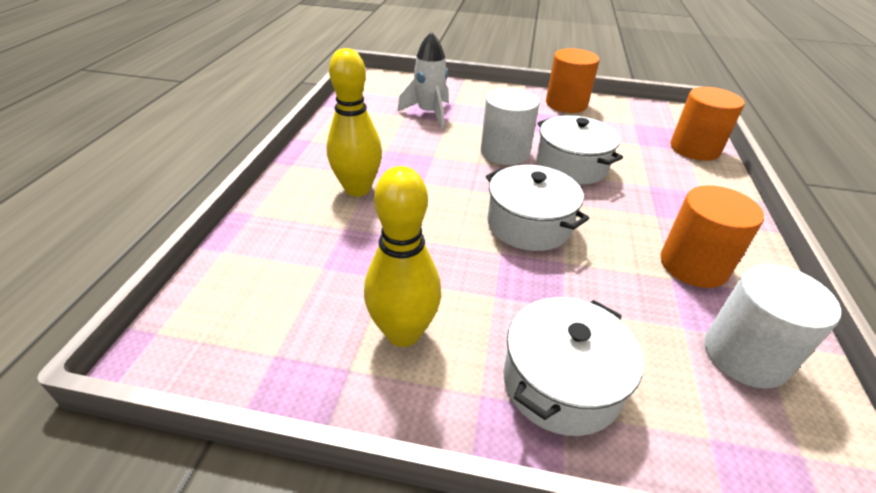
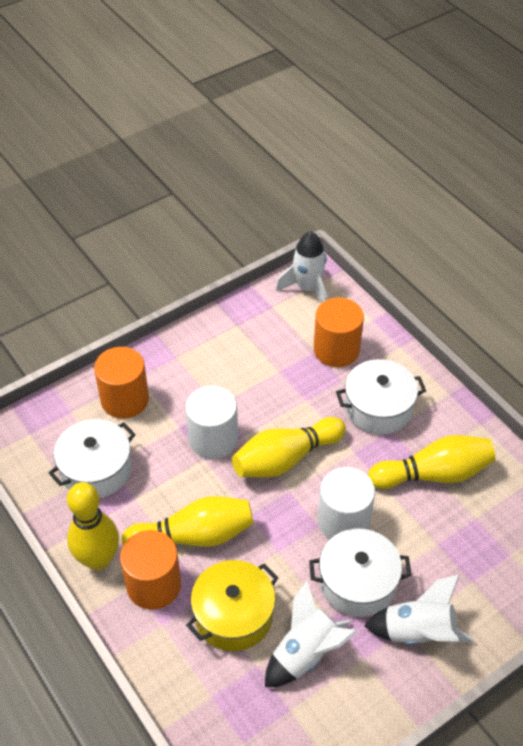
white rocket: 1 -> 3
yellow bowling pin: 2 -> 4
yellow pot: 0 -> 1

